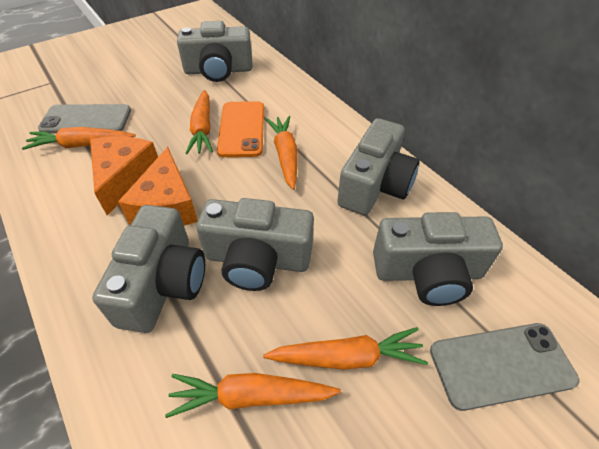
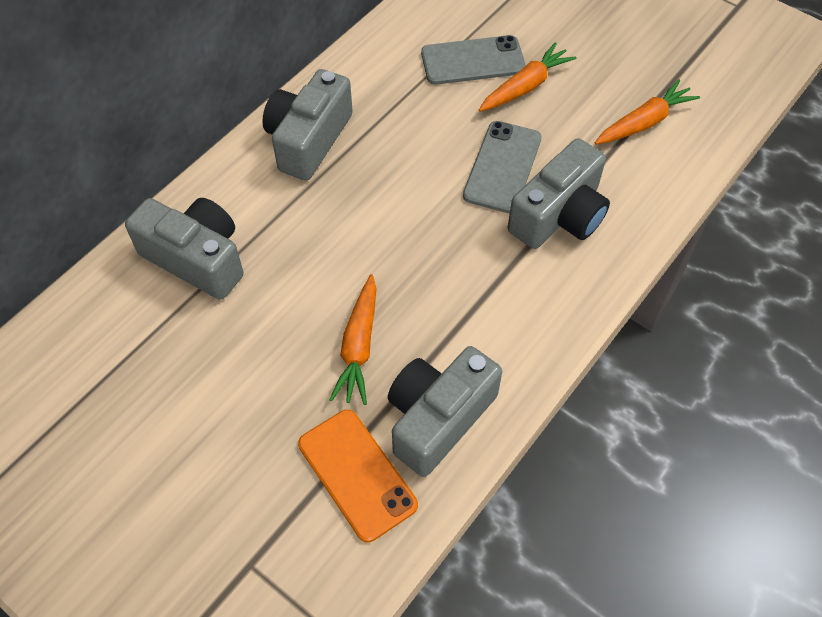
grey camera: 5 -> 4
orange carrot: 5 -> 3
orange cheese: 2 -> 0

